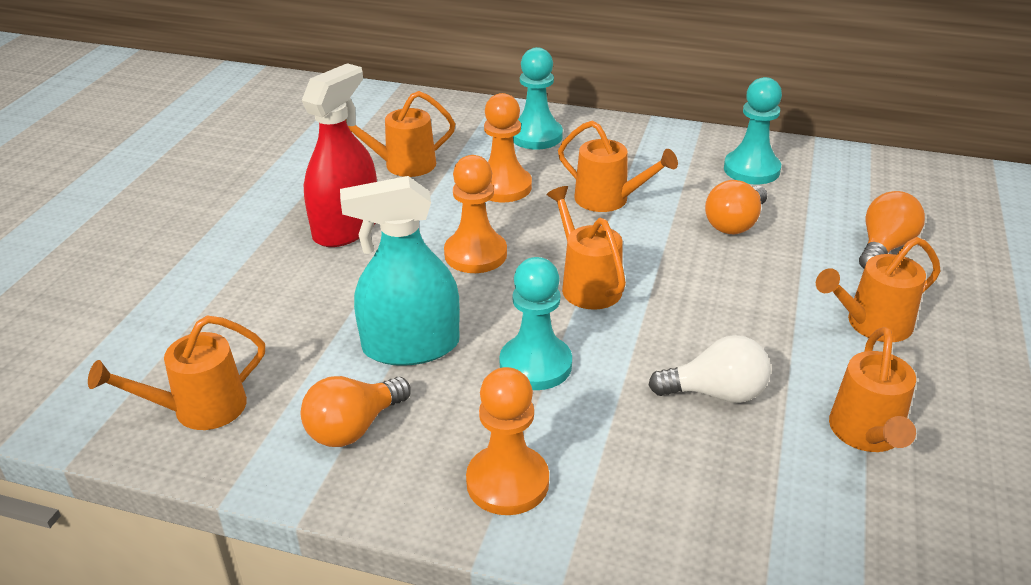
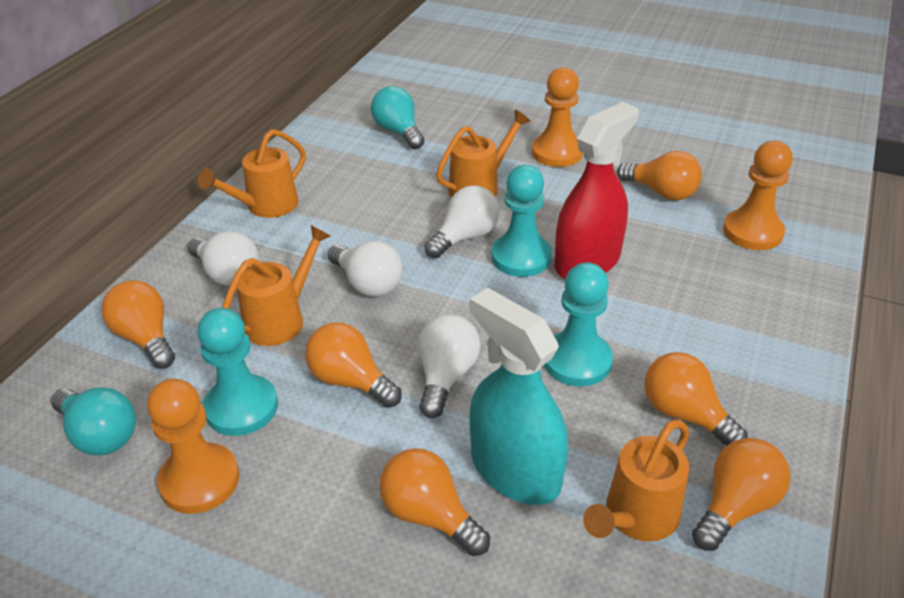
orange light bulb: 3 -> 6
orange watering can: 6 -> 4
turquoise light bulb: 0 -> 2
white light bulb: 1 -> 4

